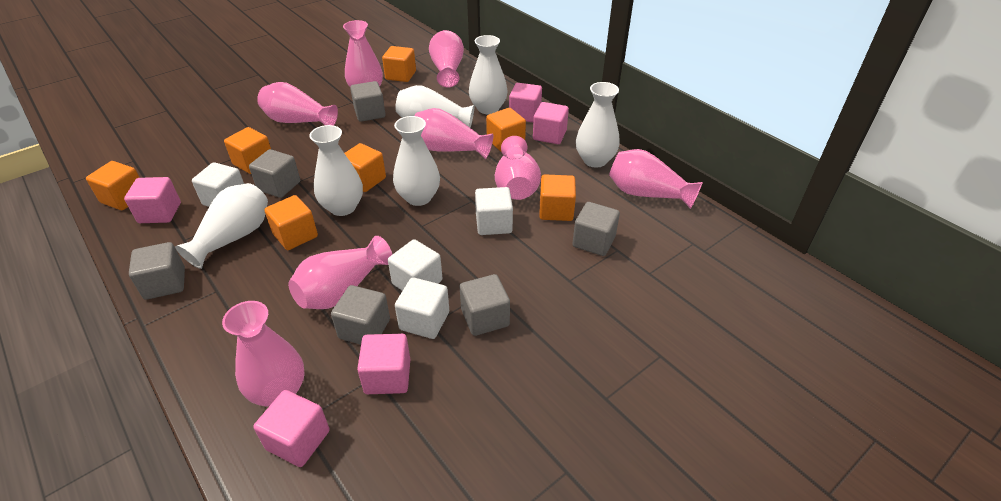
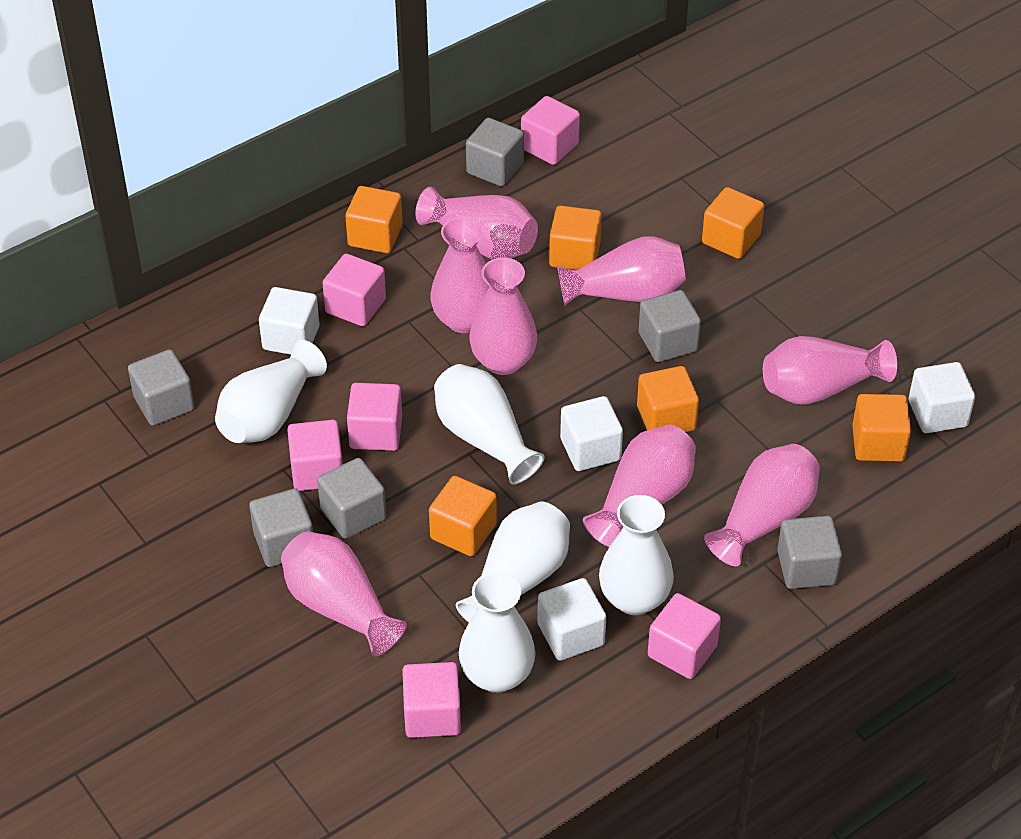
orange cube: 7 -> 6
pink cube: 5 -> 6
white vase: 6 -> 5

